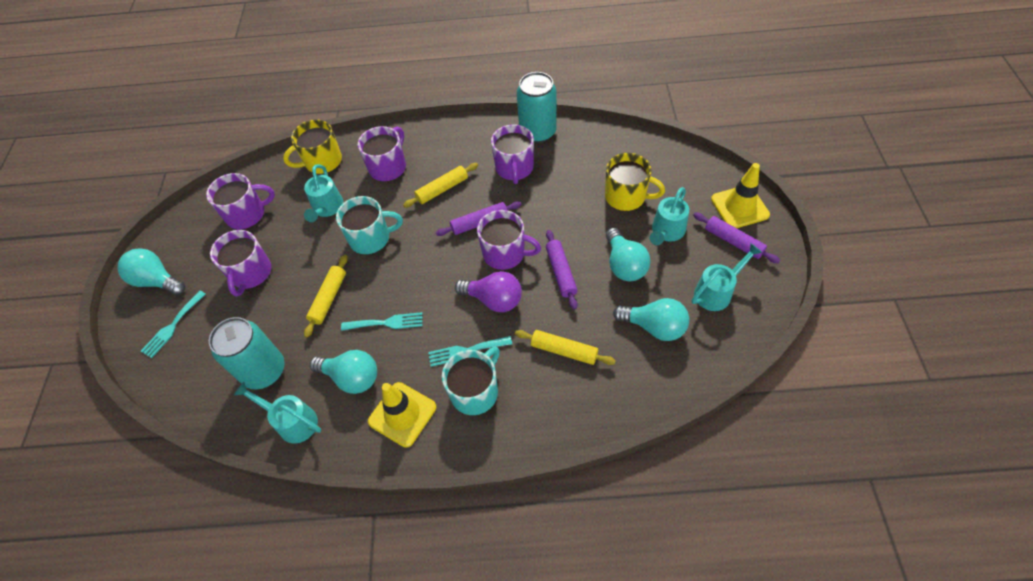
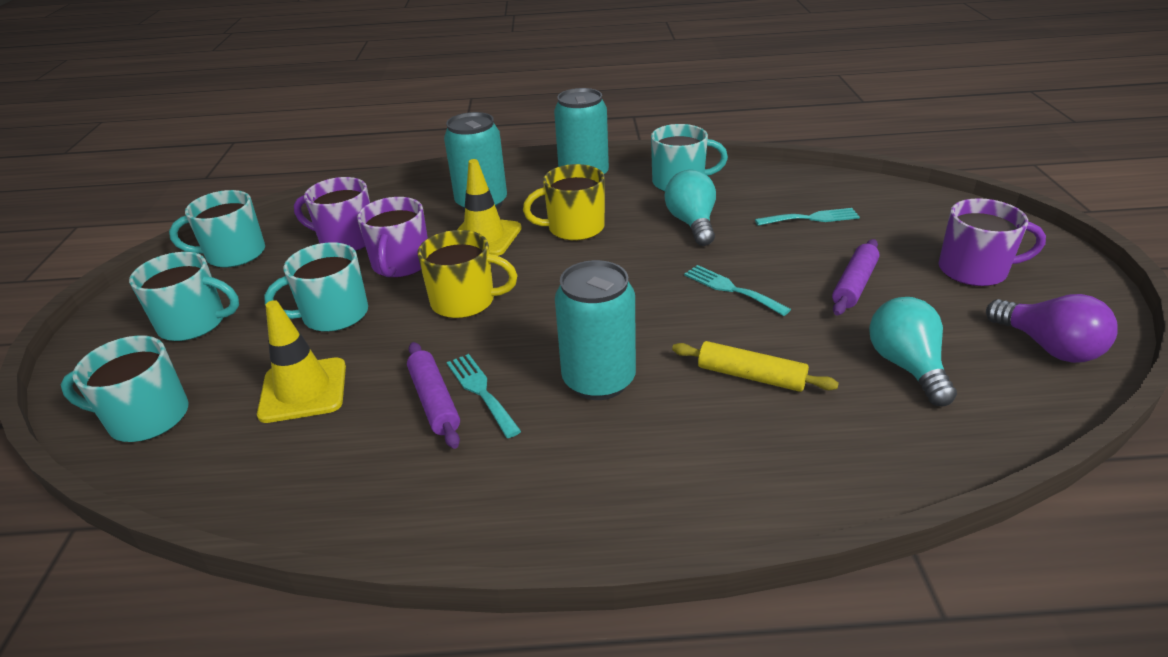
purple mug: 5 -> 3
purple rolling pin: 3 -> 2
turquoise can: 2 -> 3
turquoise light bulb: 4 -> 2
turquoise mug: 2 -> 5
turquoise watering can: 4 -> 0
yellow rolling pin: 3 -> 1

